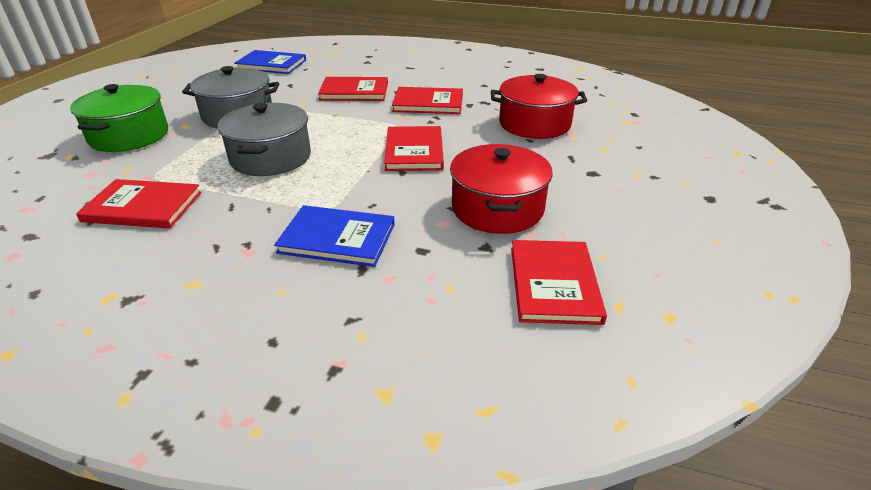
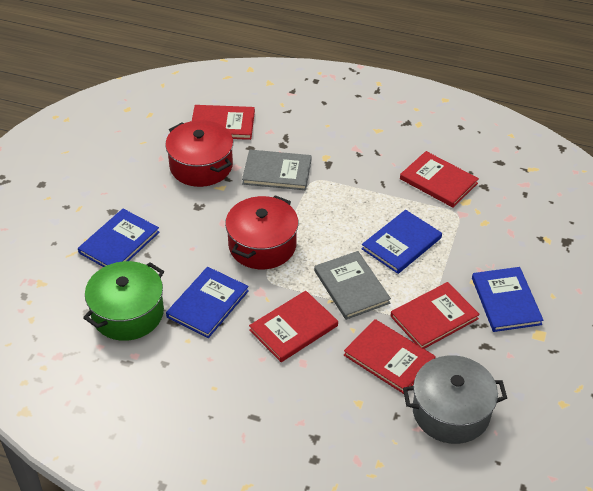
blue book: 2 -> 4
grey book: 0 -> 2
grey pot: 2 -> 1

